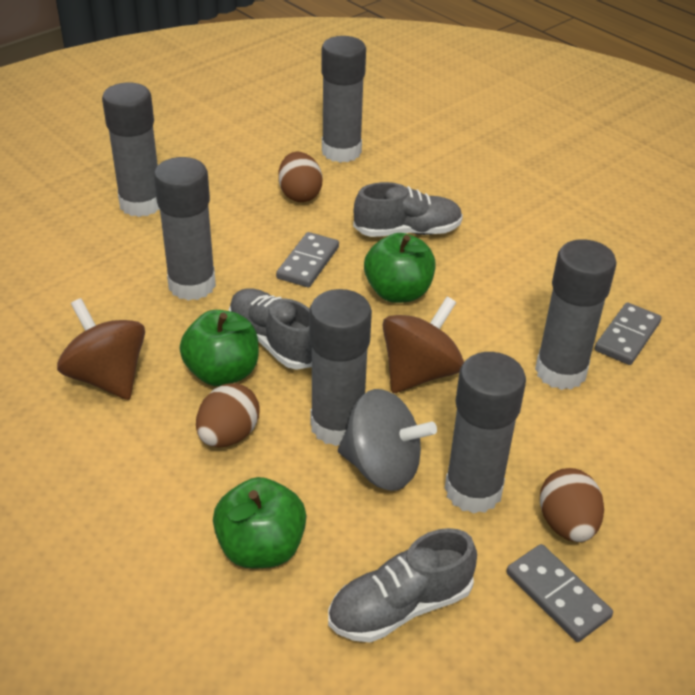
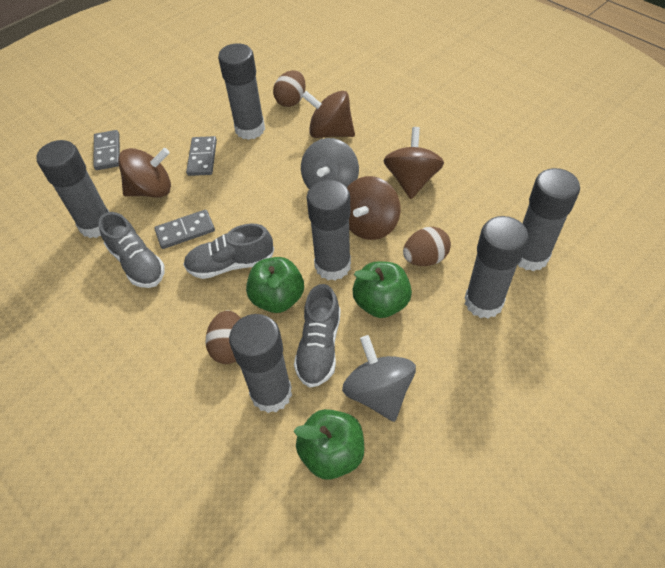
brown spinning top: 2 -> 4
grey spinning top: 1 -> 2

